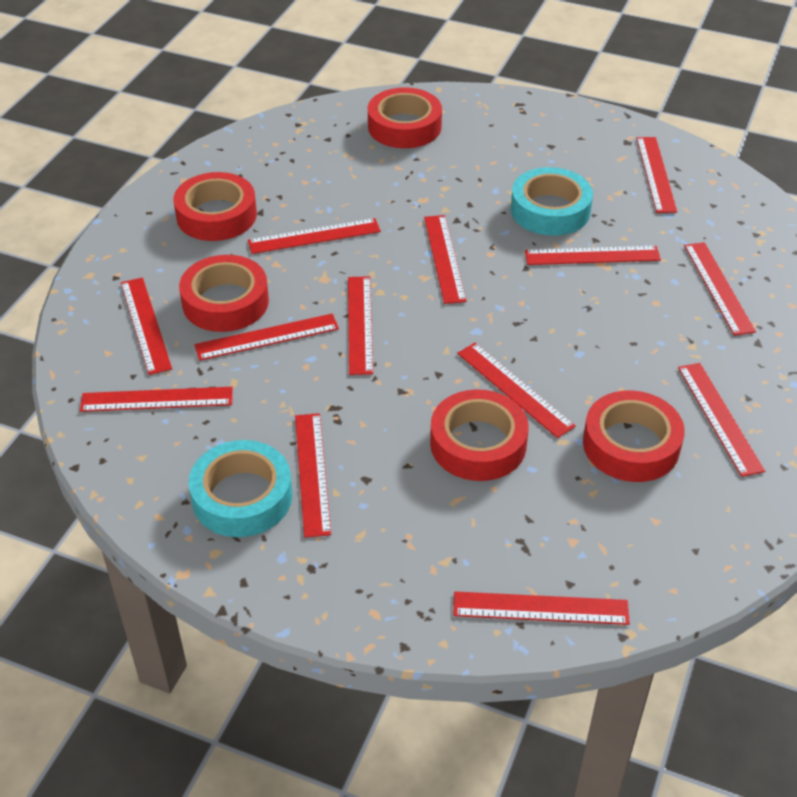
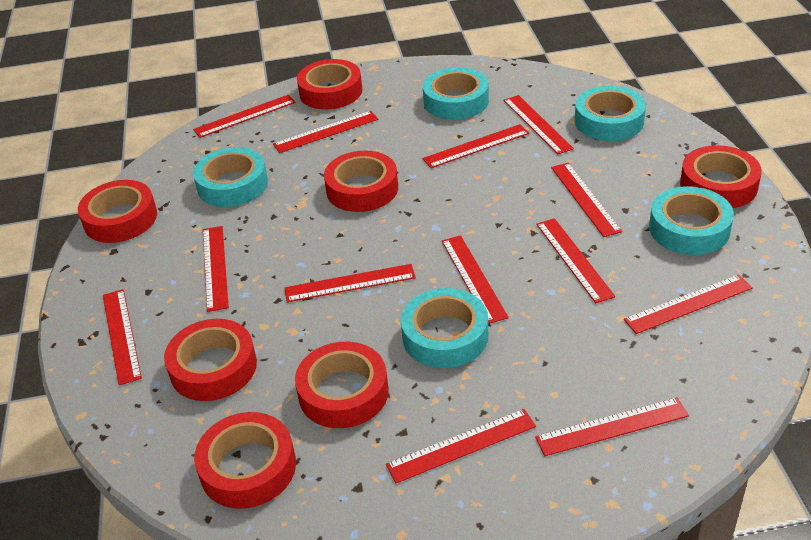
red tape: 5 -> 7
turquoise tape: 2 -> 5

